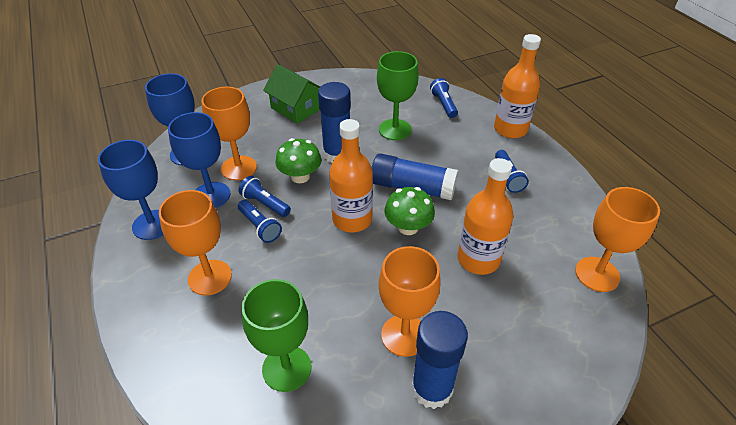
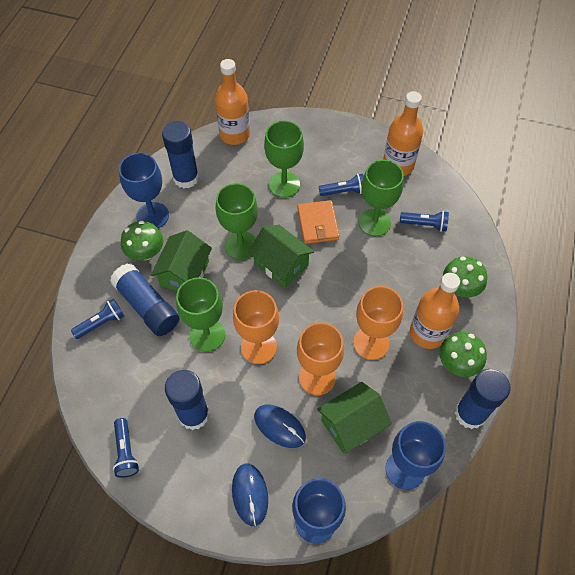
blue glue stick: 3 -> 4
blue mouse: 0 -> 2
green goblet: 2 -> 4
green house: 1 -> 3
green mushroom: 2 -> 3
orange goblet: 4 -> 3
orange wallet: 0 -> 1

